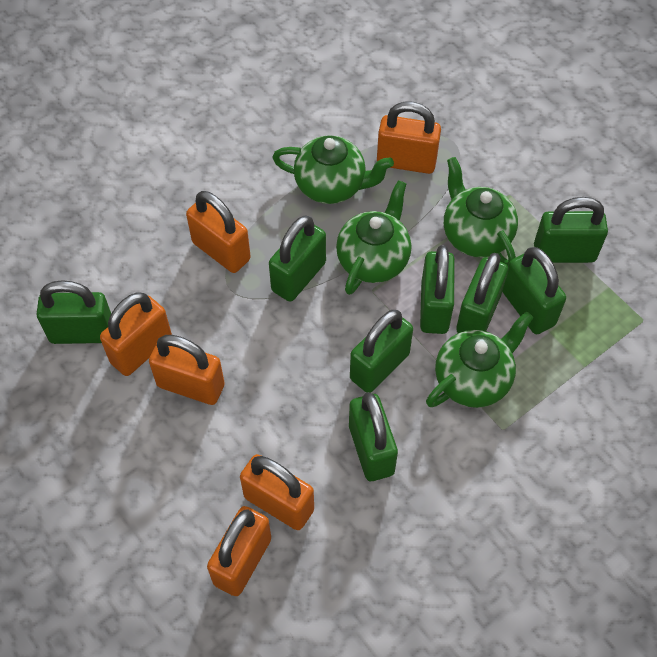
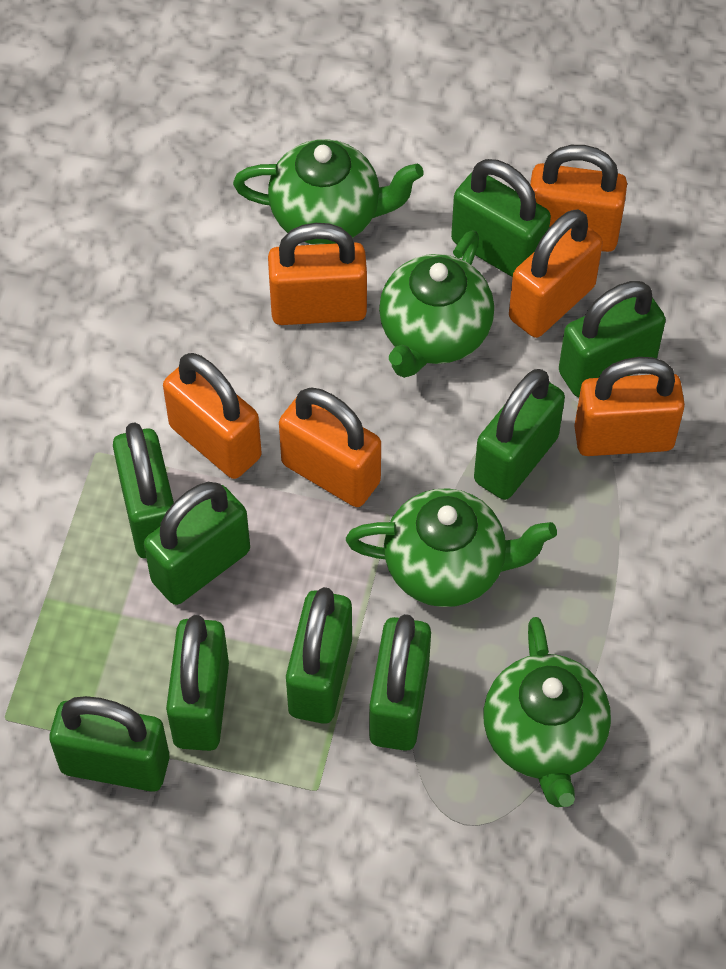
green padlock: 8 -> 9

